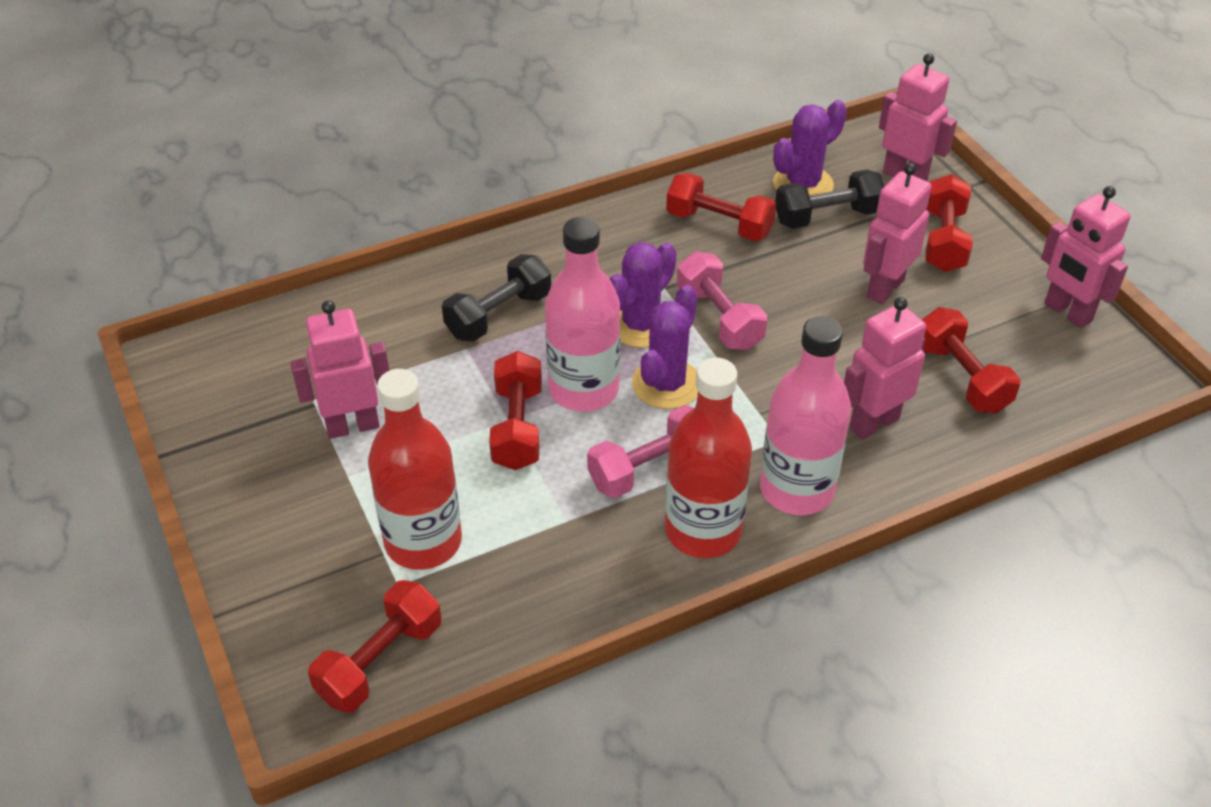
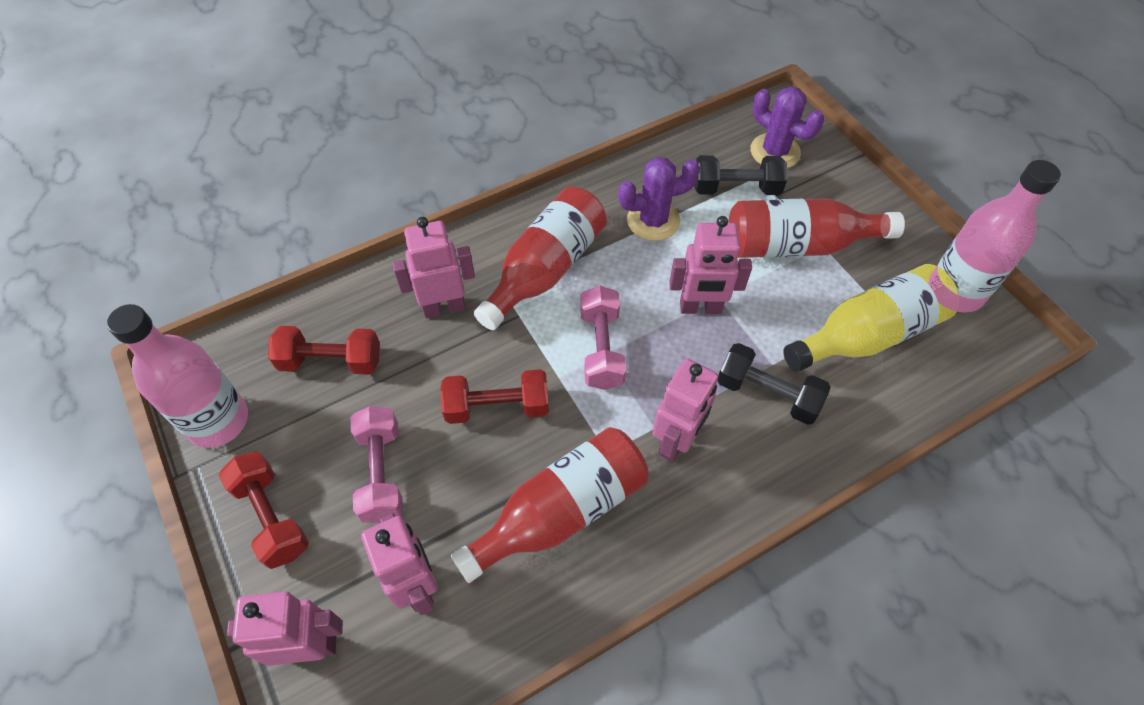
purple cactus: 3 -> 2
red bottle: 2 -> 3
red dumbbell: 5 -> 3
yellow bottle: 0 -> 1

